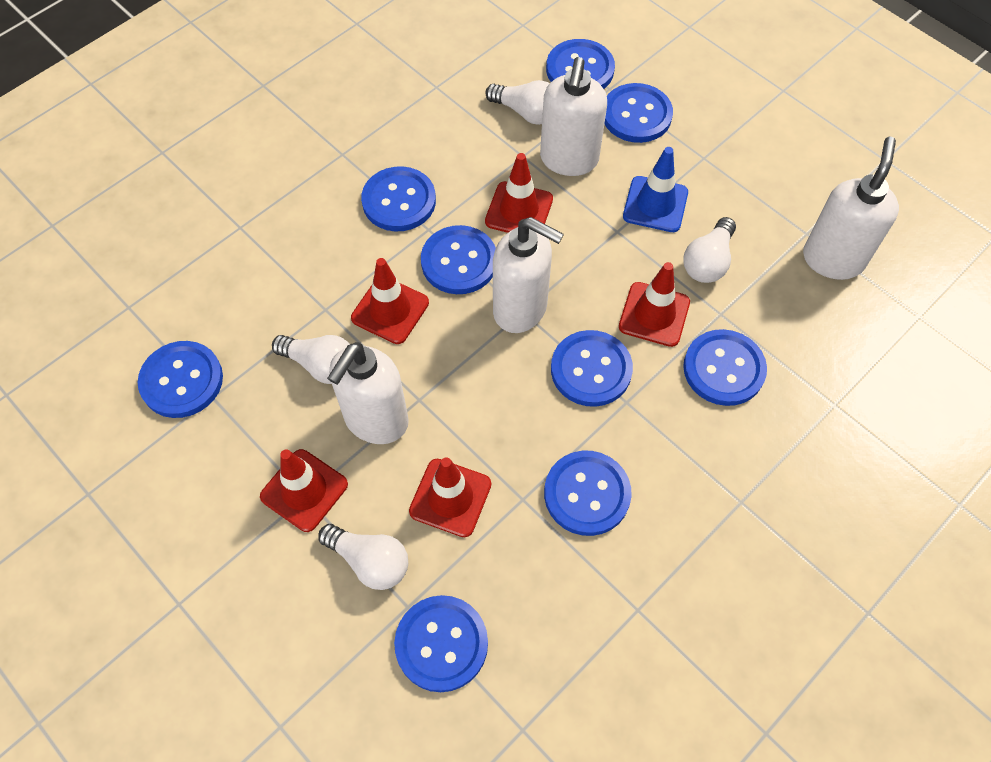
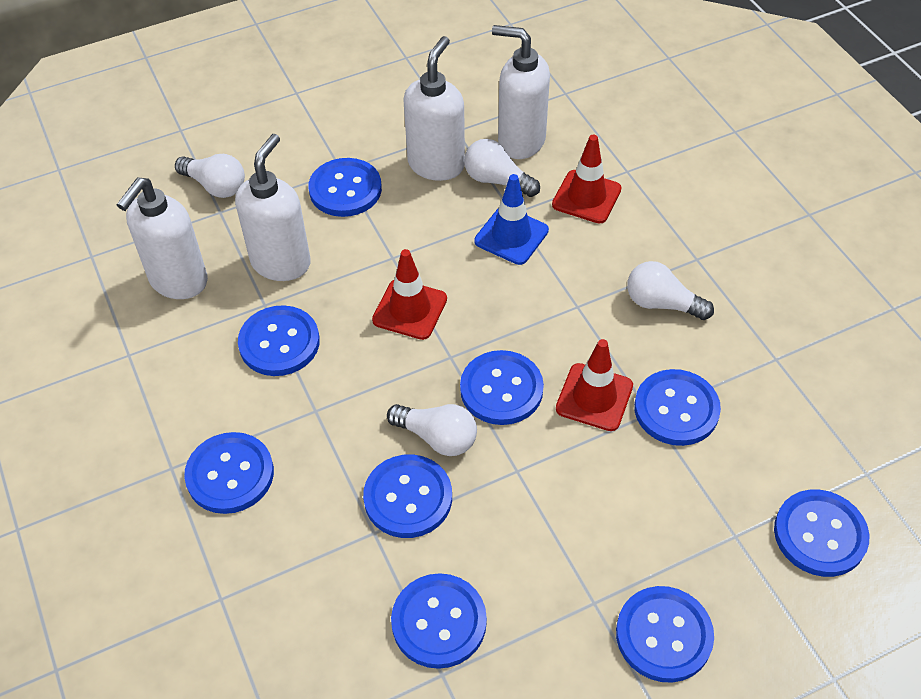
red traffic cone: 5 -> 3

